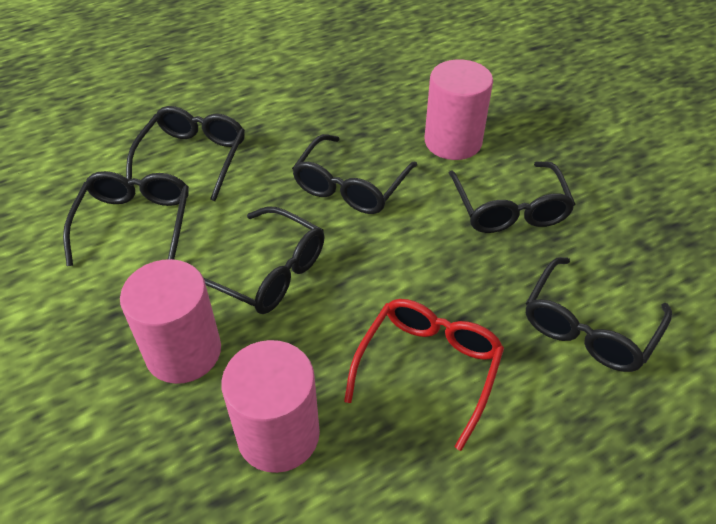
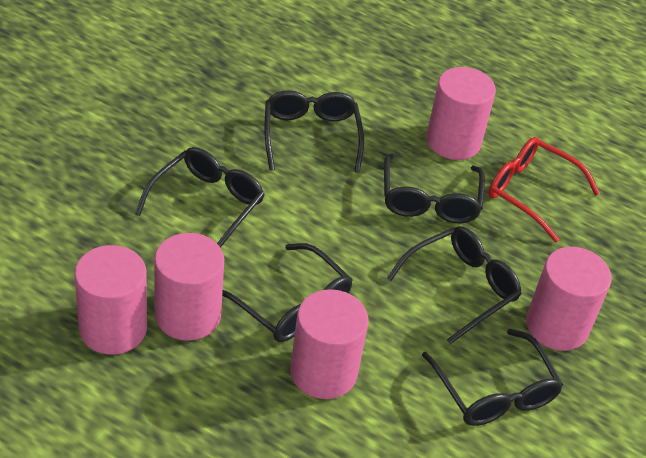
pink cylinder: 3 -> 5

